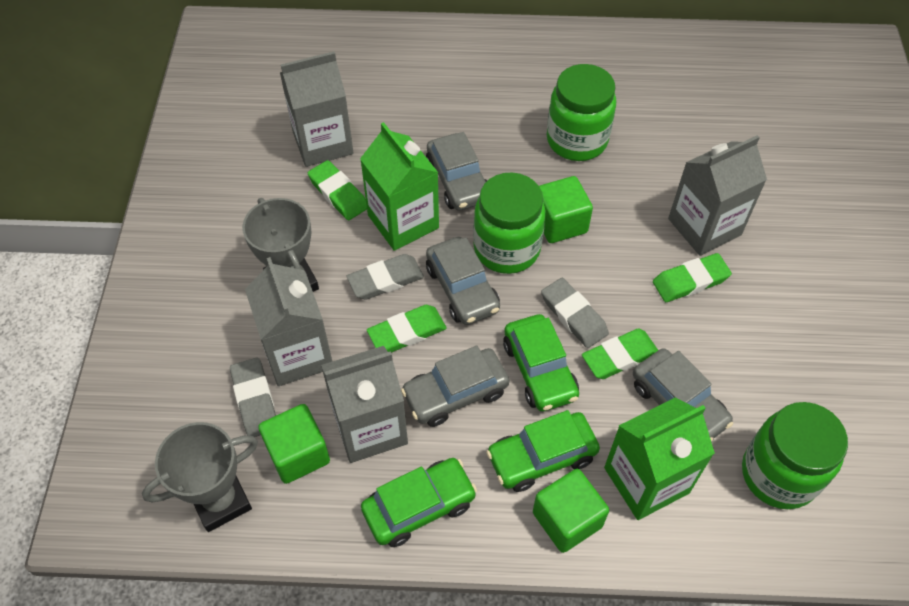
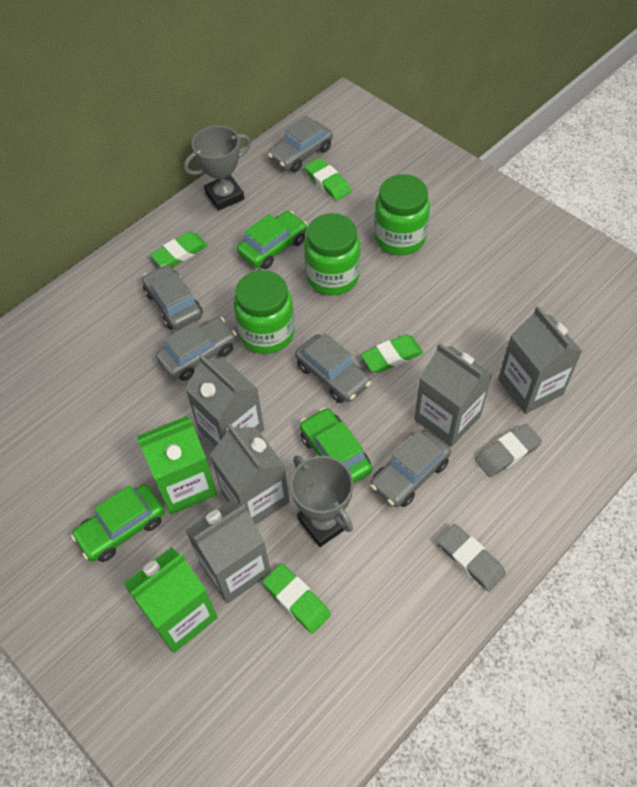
green cube: 3 -> 0
grey car: 4 -> 5
grey carton: 4 -> 5
grey eraser: 3 -> 2

